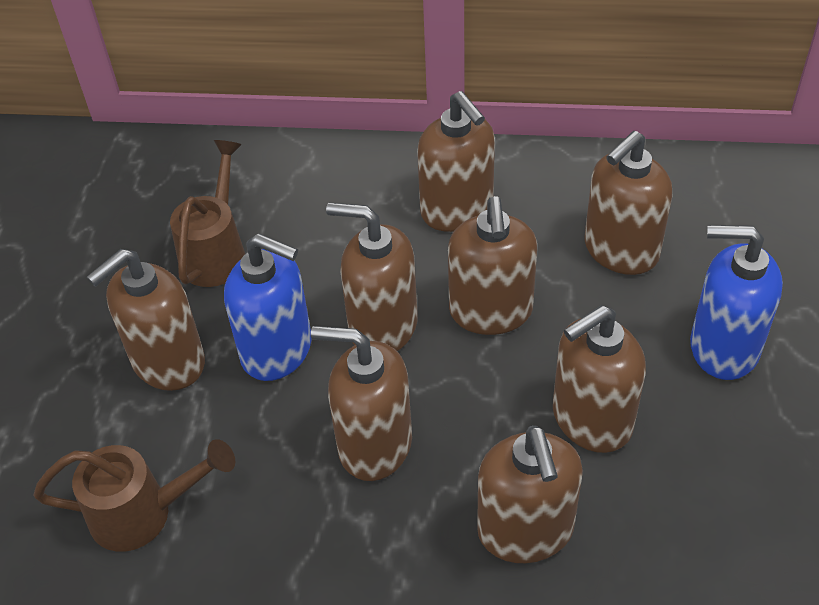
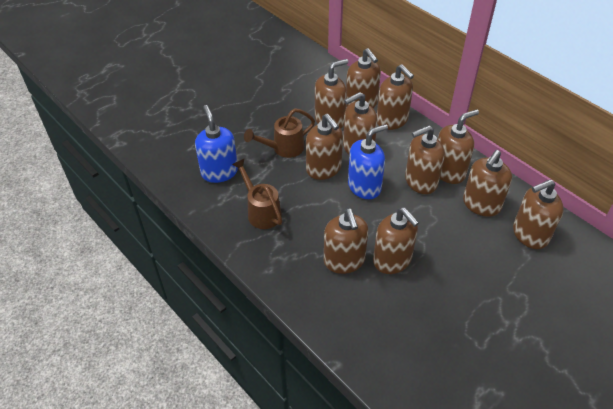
brown soap dispenser: 8 -> 11

